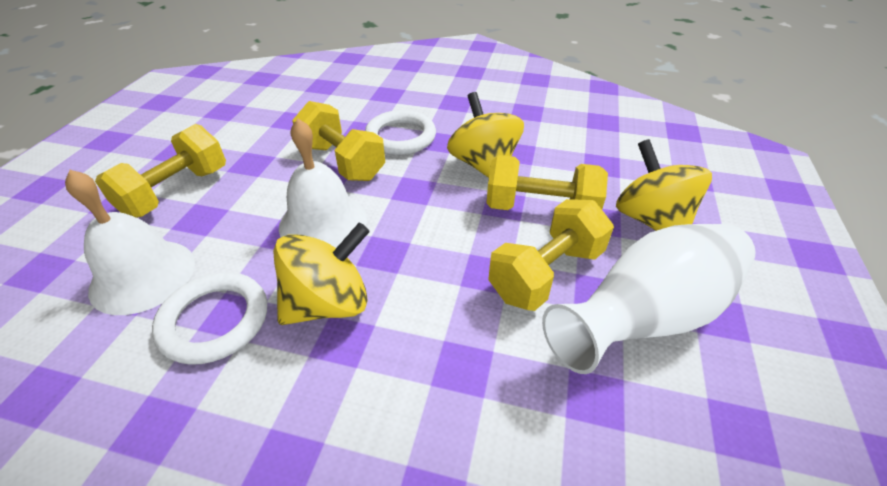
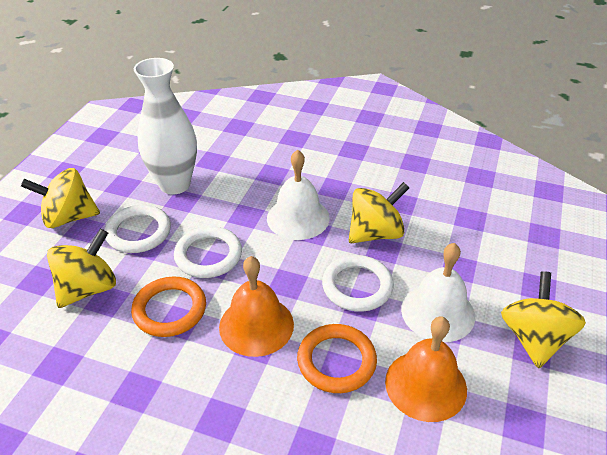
orange bell: 0 -> 2
orange ring: 0 -> 2
white ring: 2 -> 3
yellow dumbbell: 4 -> 0
yellow spinning top: 3 -> 4

